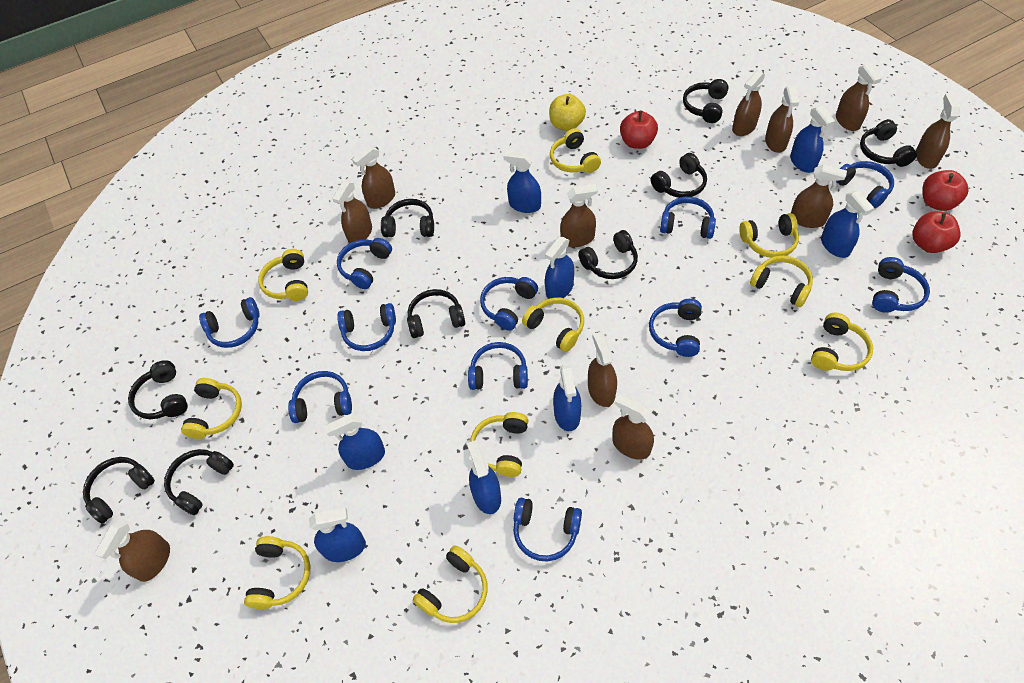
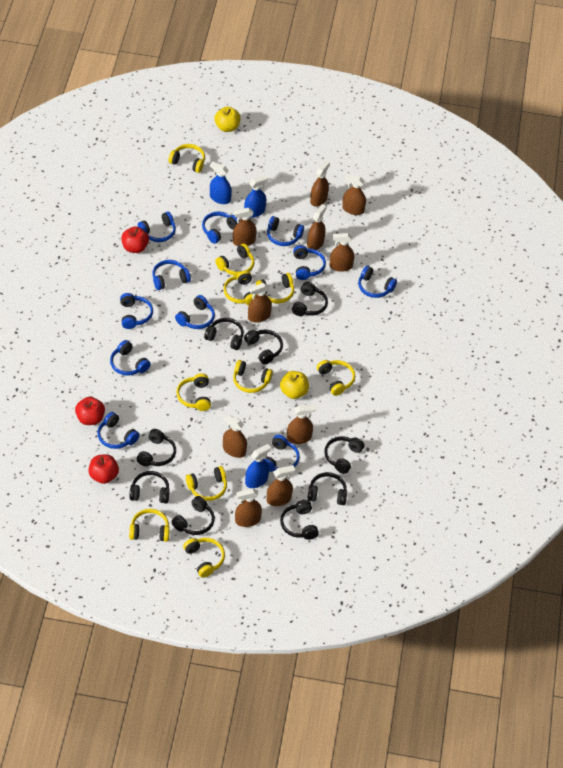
blue spray bottle: 8 -> 3
brown spray bottle: 11 -> 10
yellow apple: 1 -> 2

